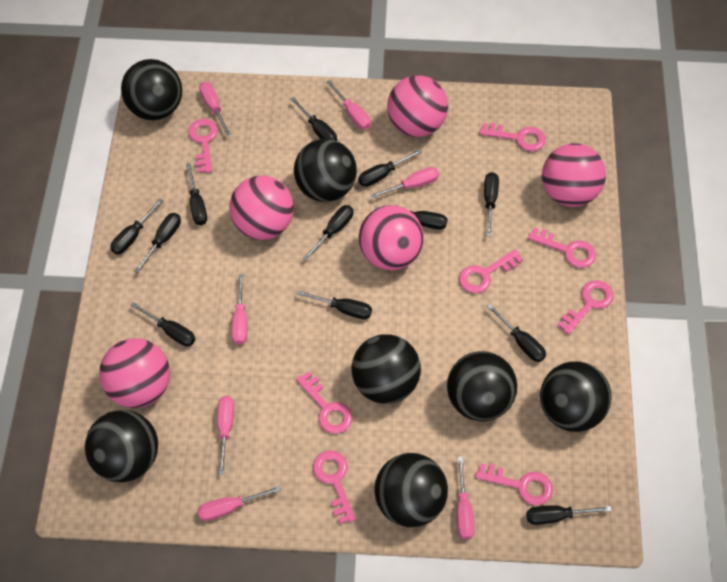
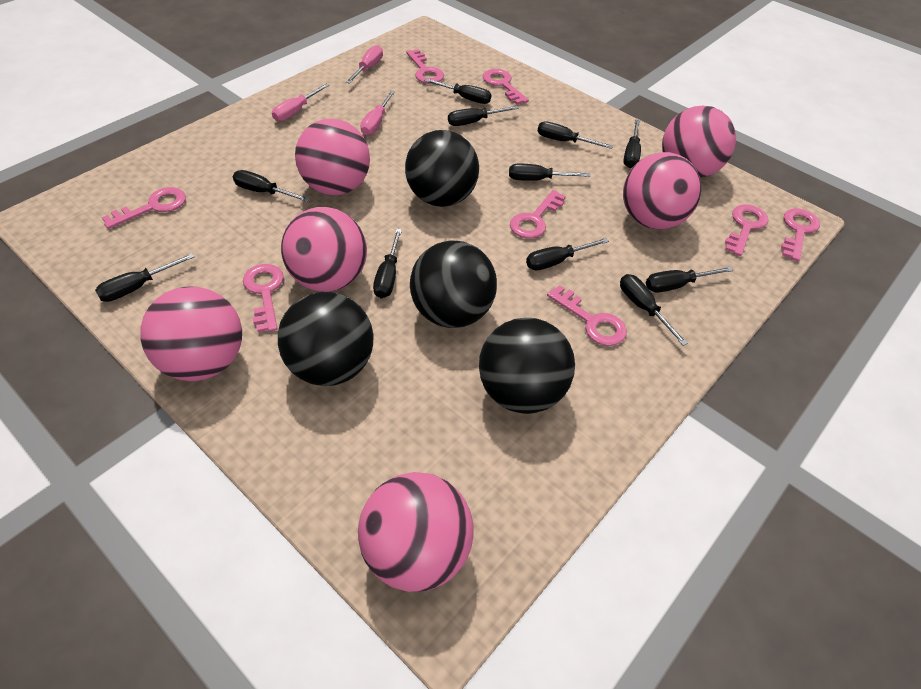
black ball: 7 -> 4
black screwdriver: 12 -> 11
pink ball: 5 -> 6
pink screwdriver: 7 -> 3

